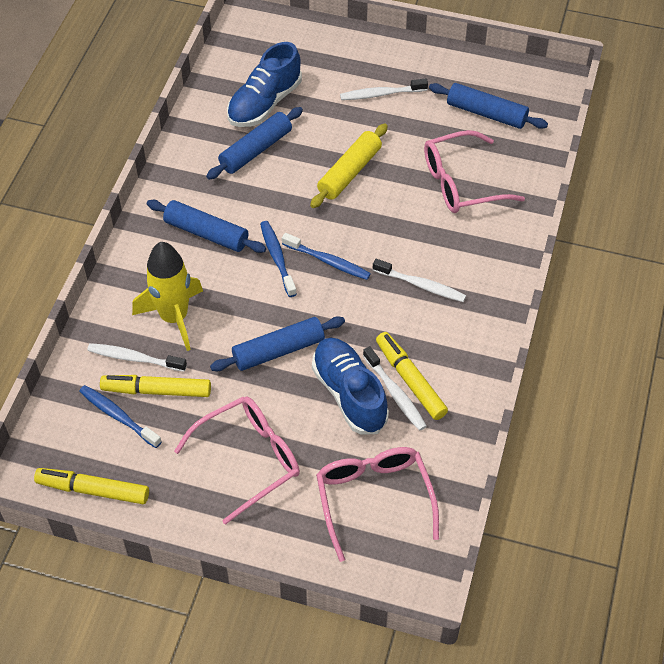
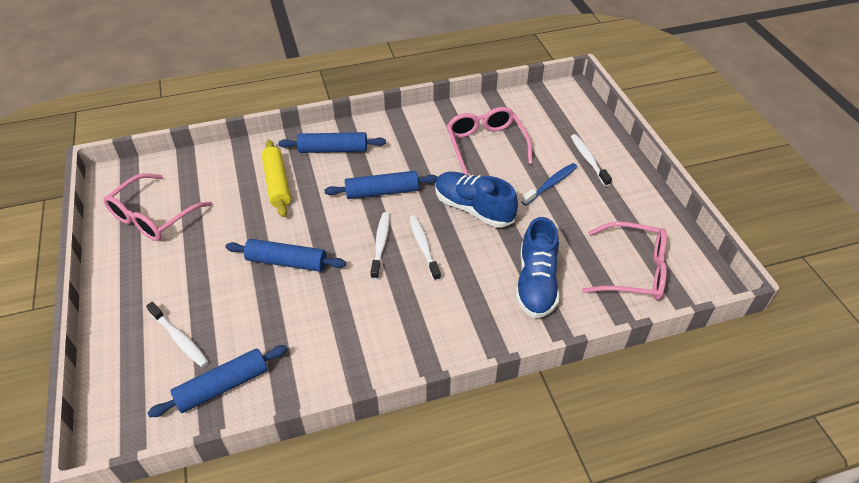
blue toothbrush: 3 -> 1
yellow marker: 3 -> 0
yellow rocket: 1 -> 0

